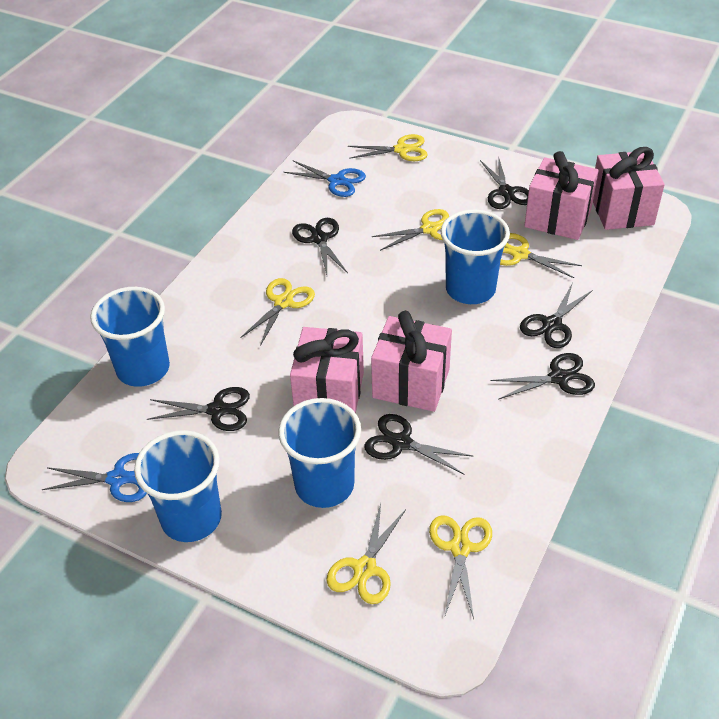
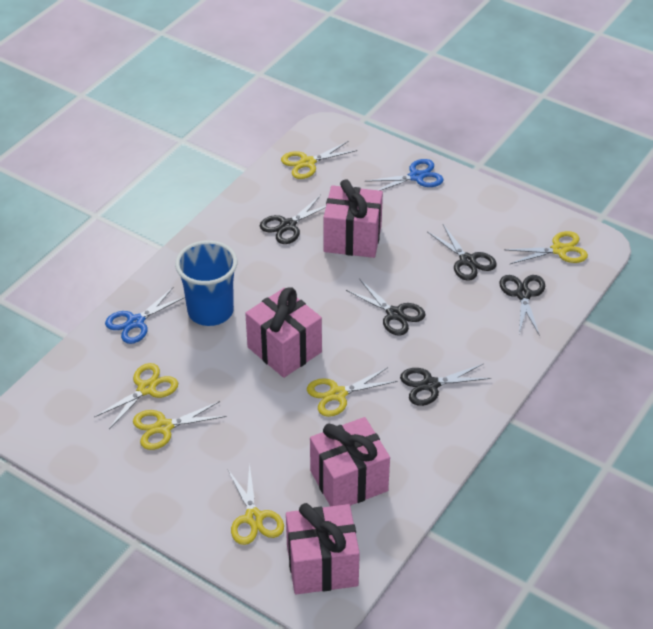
black scissors: 6 -> 5
blue cup: 4 -> 1

